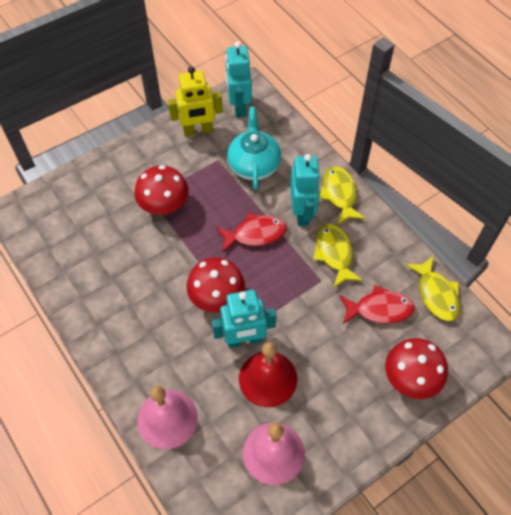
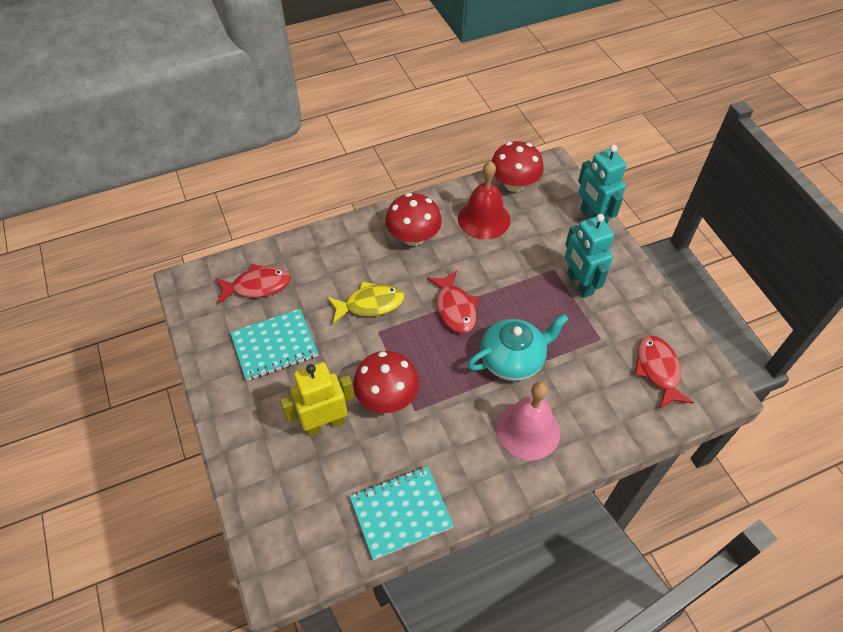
pink bell: 2 -> 1
red fish: 2 -> 3
turquoise notebook: 0 -> 2
turquoise robot: 3 -> 2
yellow fish: 3 -> 1

